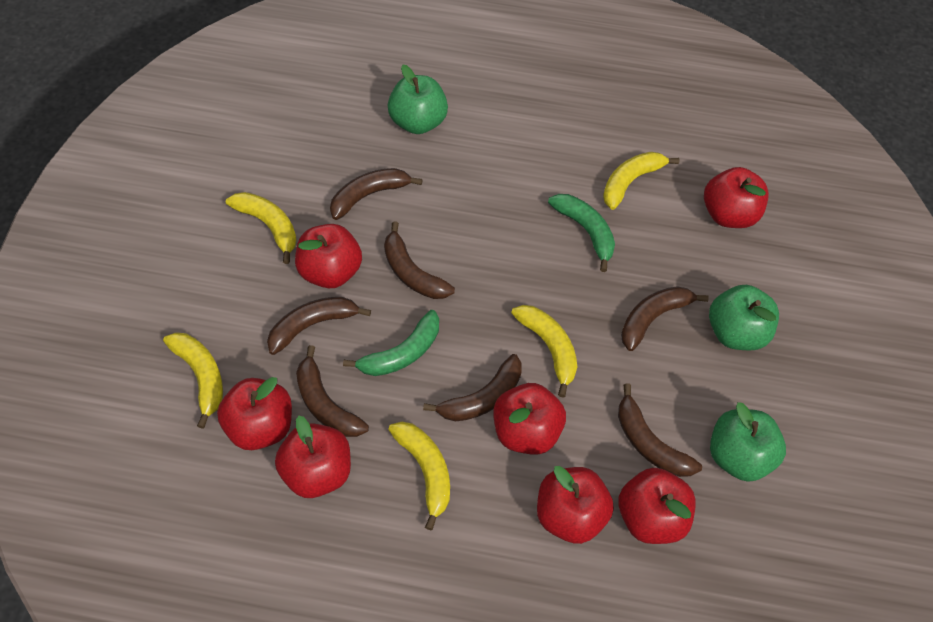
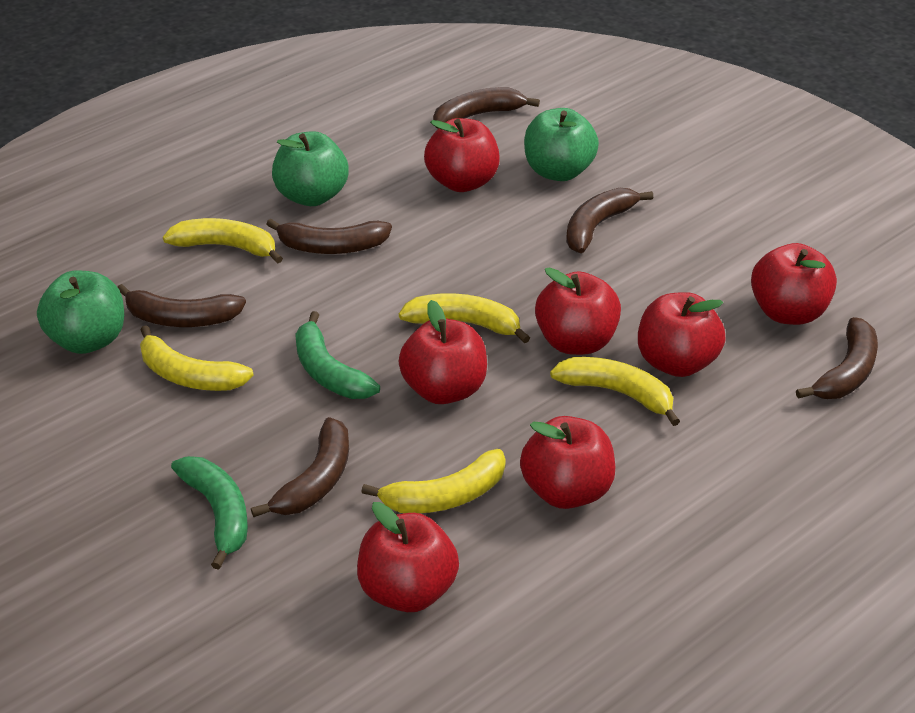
brown banana: 7 -> 6

